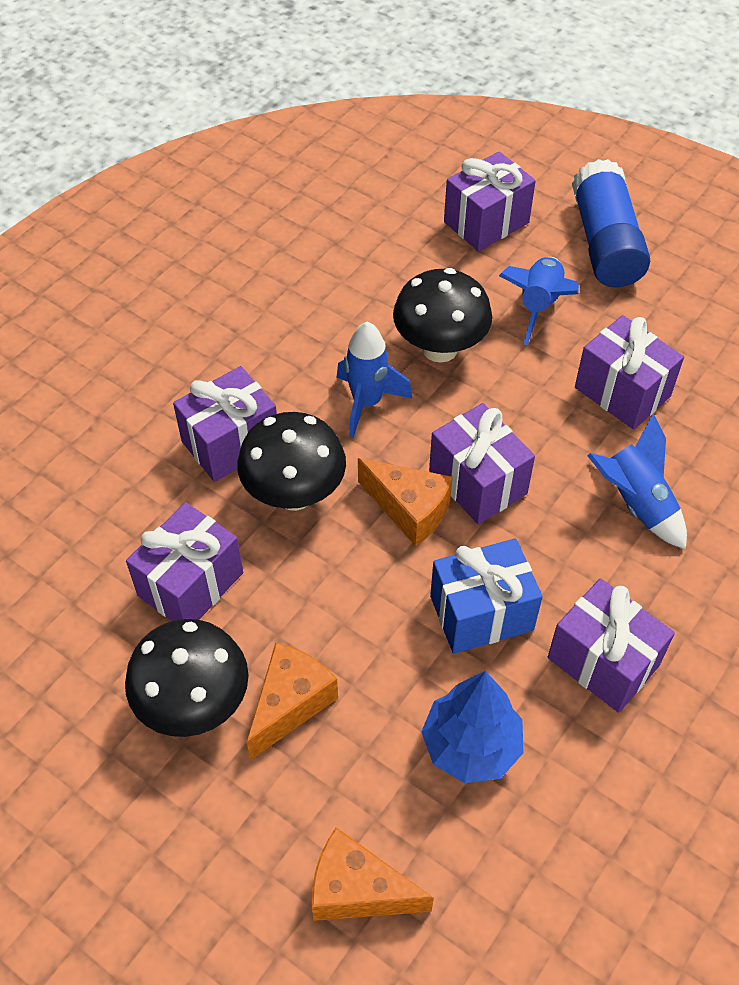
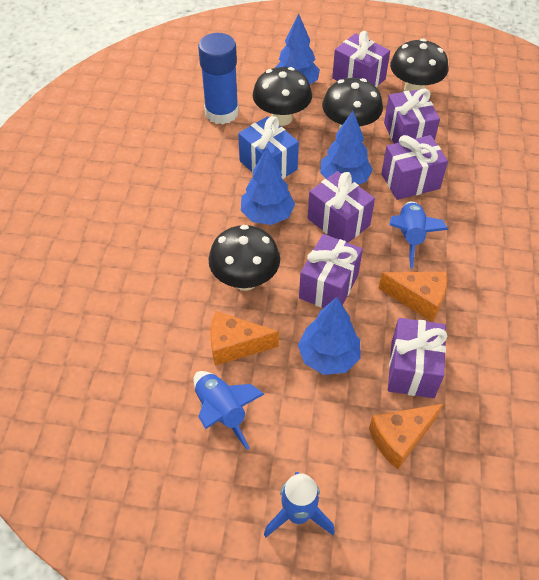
black mushroom: 3 -> 4
blue tree: 1 -> 4

